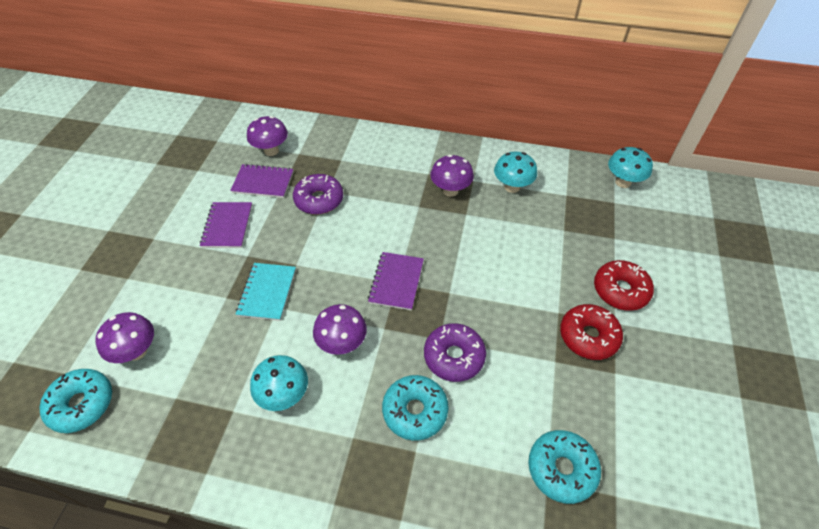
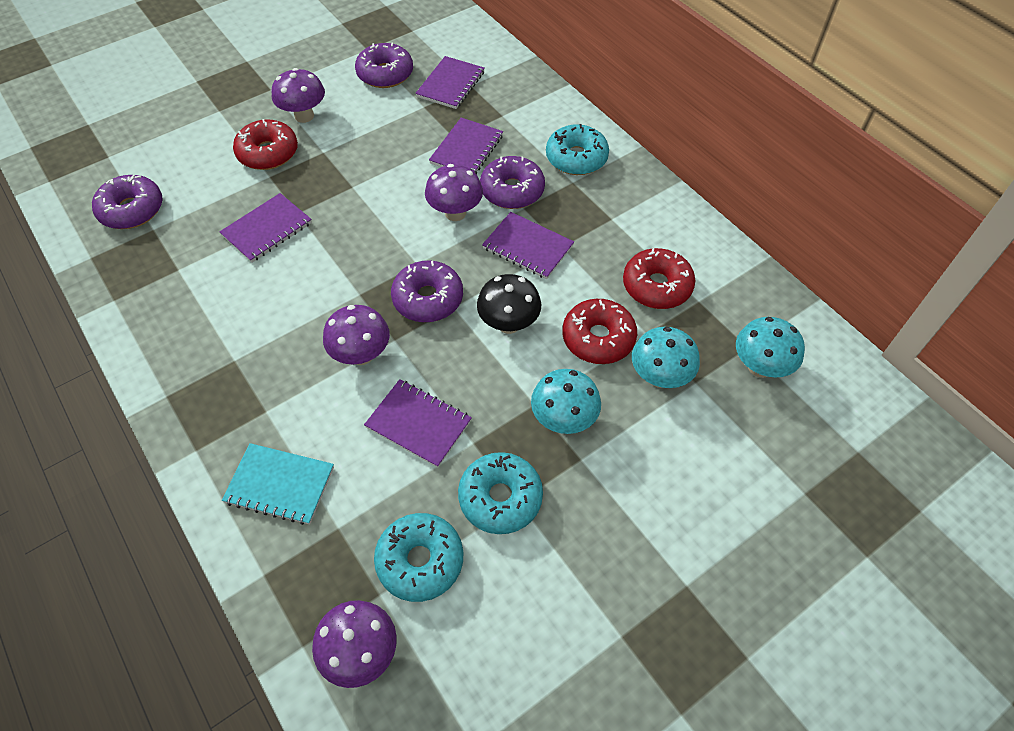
black mushroom: 0 -> 1
purple donut: 2 -> 4
purple notebook: 3 -> 5
red donut: 2 -> 3

